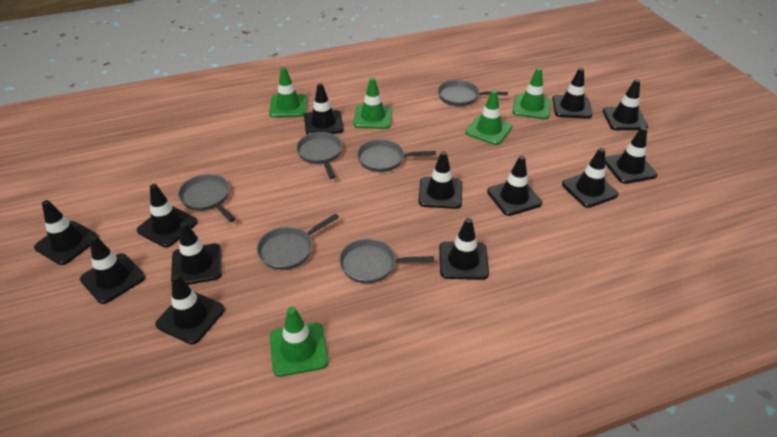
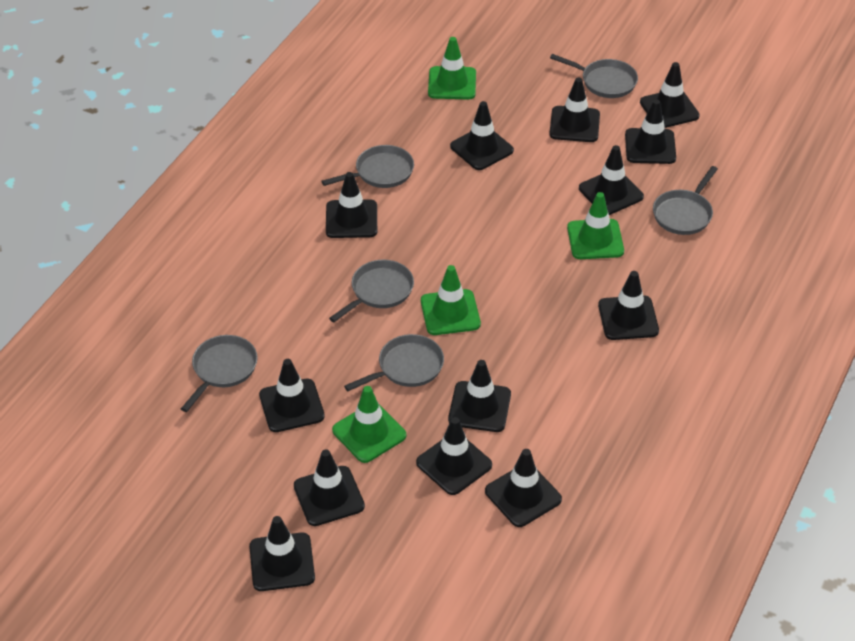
green traffic cone: 5 -> 4

